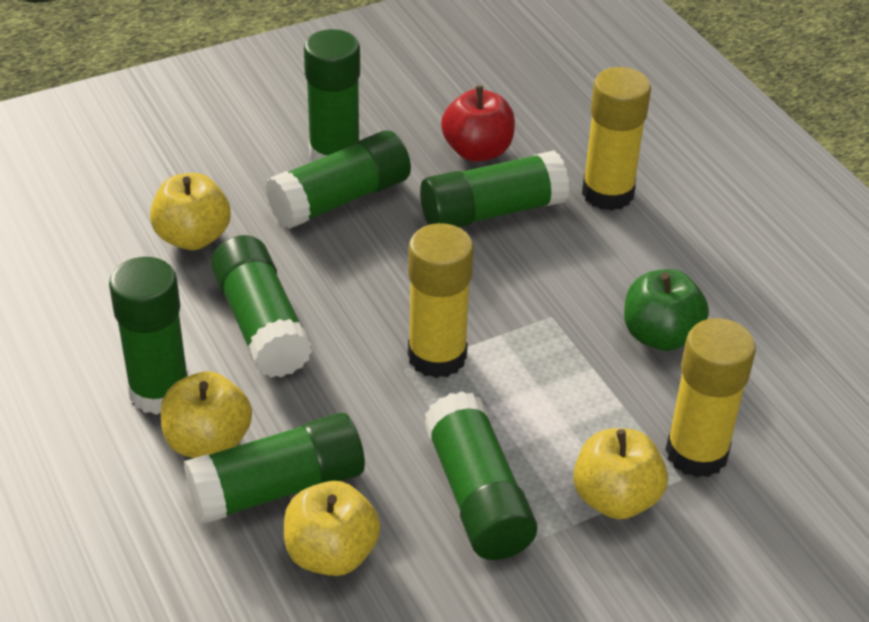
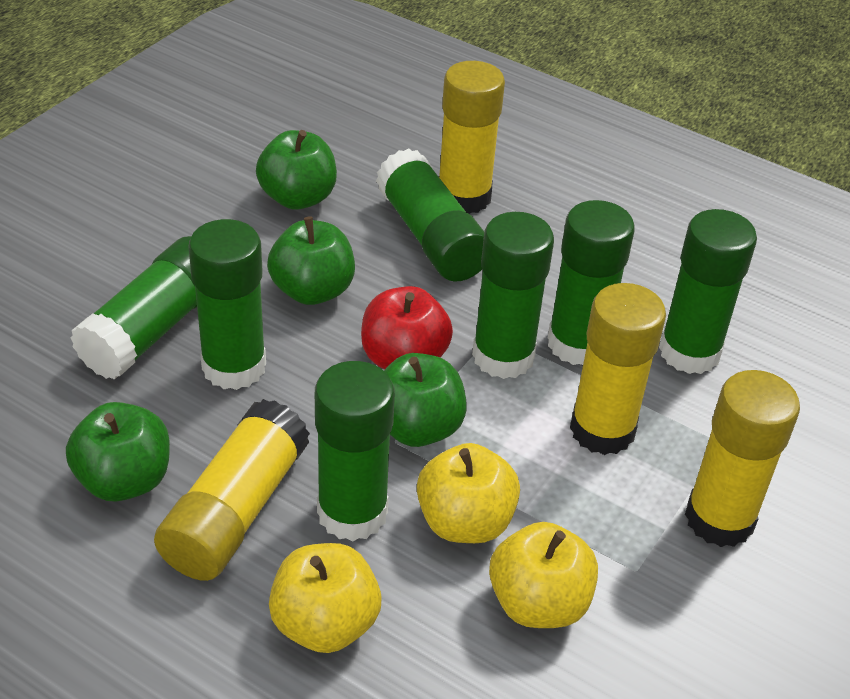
green apple: 1 -> 4
yellow apple: 4 -> 3
yellow glue stick: 3 -> 4

